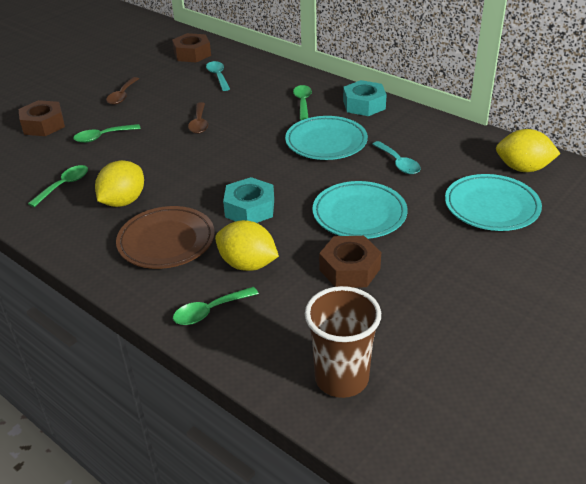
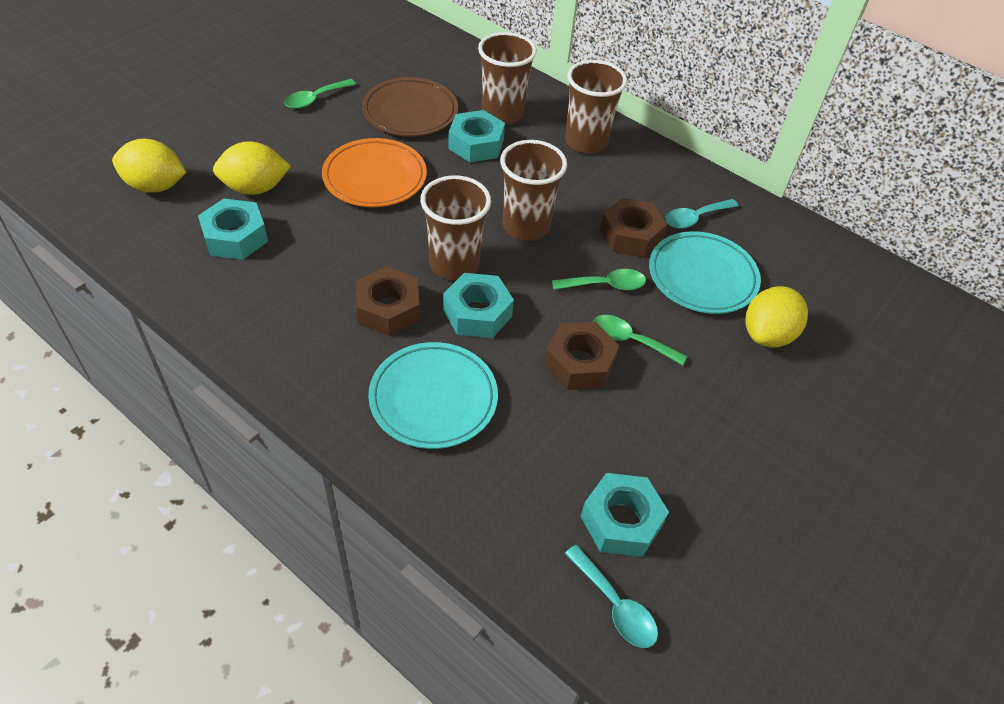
brown cup: 1 -> 4
brown spoon: 2 -> 0
green spoon: 4 -> 3
orange plate: 0 -> 1
turquoise nut: 2 -> 4
turquoise plate: 3 -> 2

